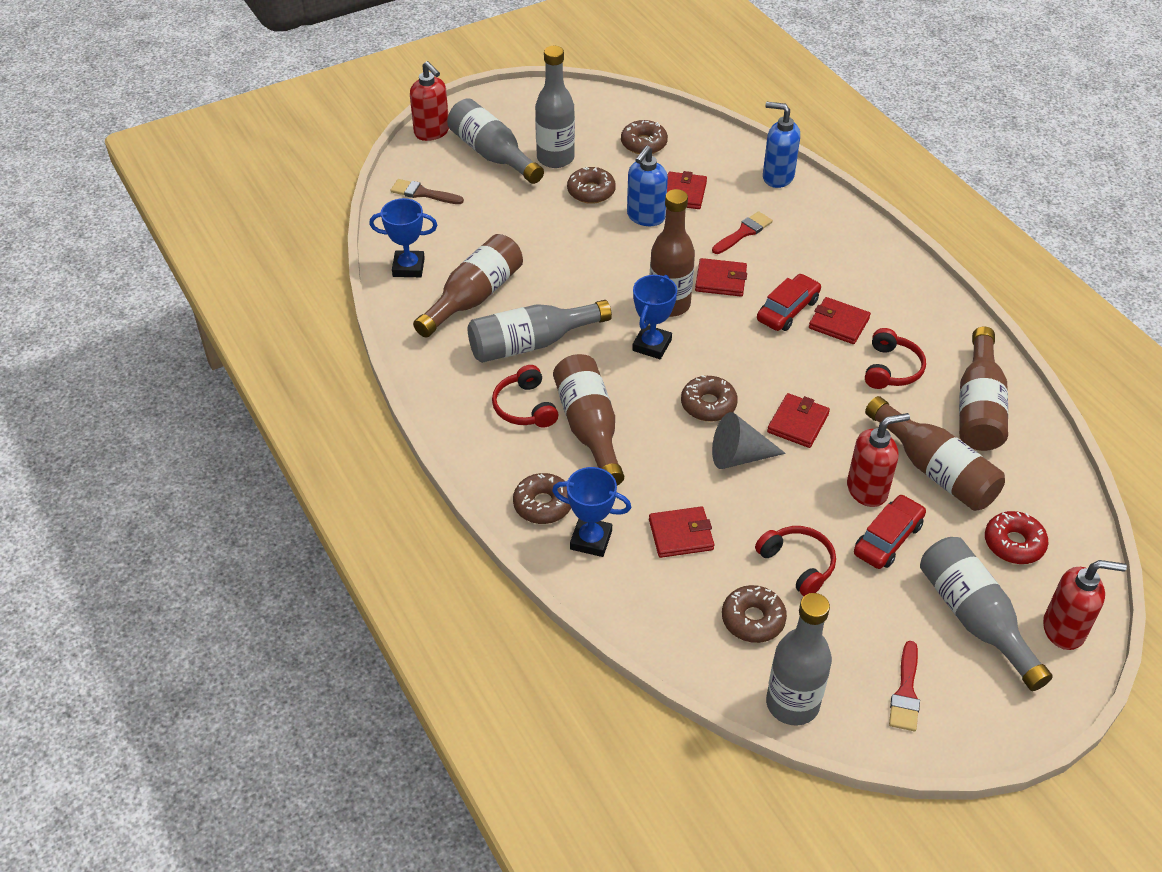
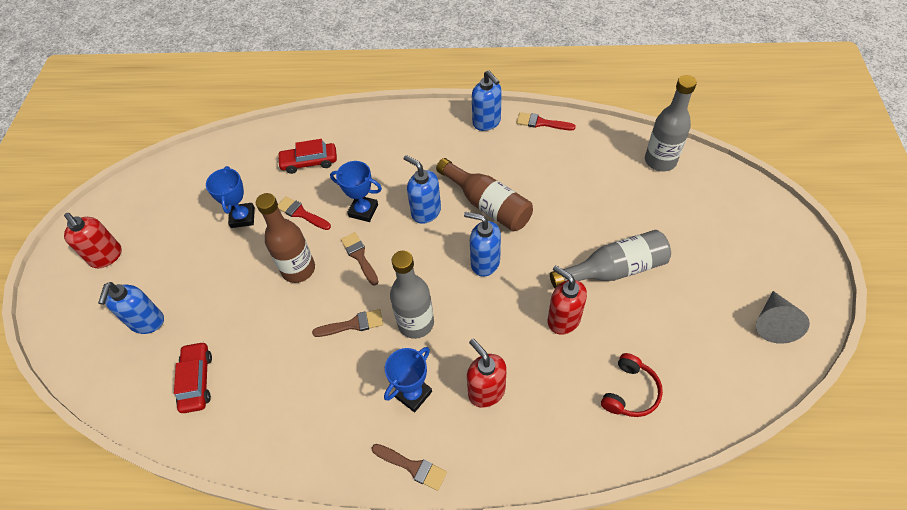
blue soap dispenser: 2 -> 4
brown bottle: 5 -> 2
brown brush: 1 -> 3
brown donut: 5 -> 0
grey bottle: 5 -> 3
red donut: 1 -> 0
red headphones: 3 -> 1
red wallet: 5 -> 0

